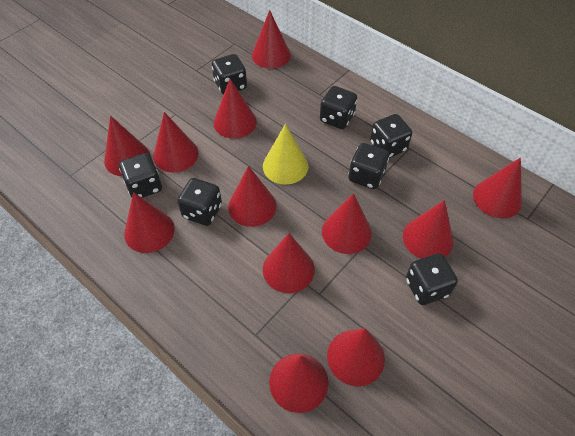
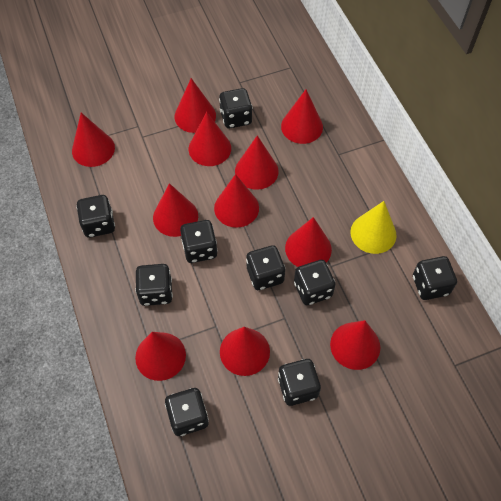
black dice: 7 -> 9
red cone: 12 -> 11

